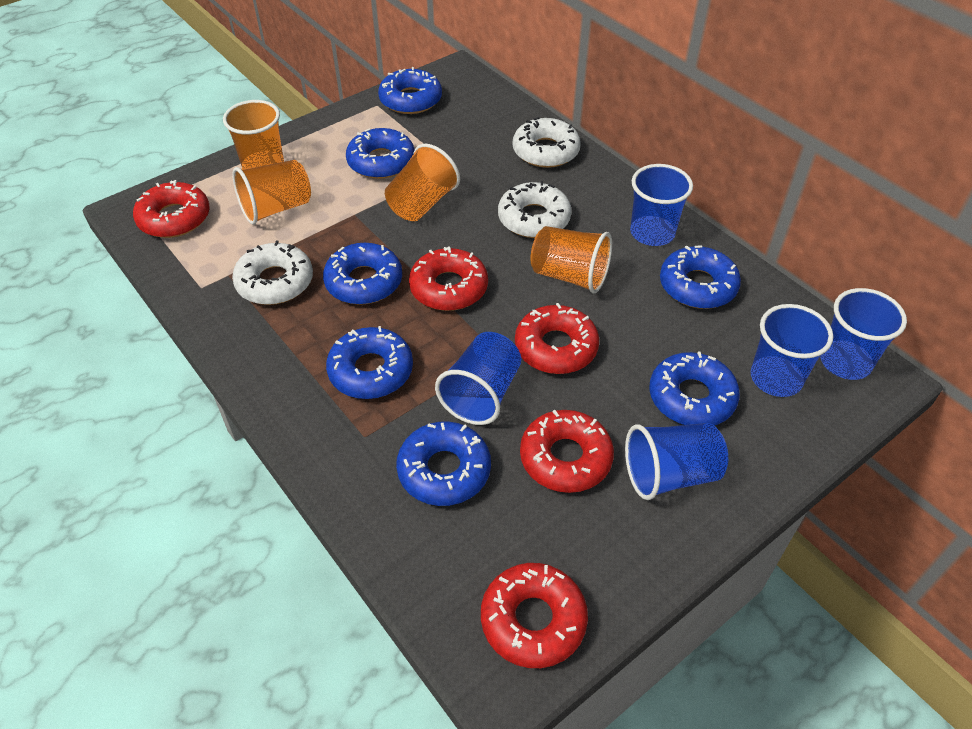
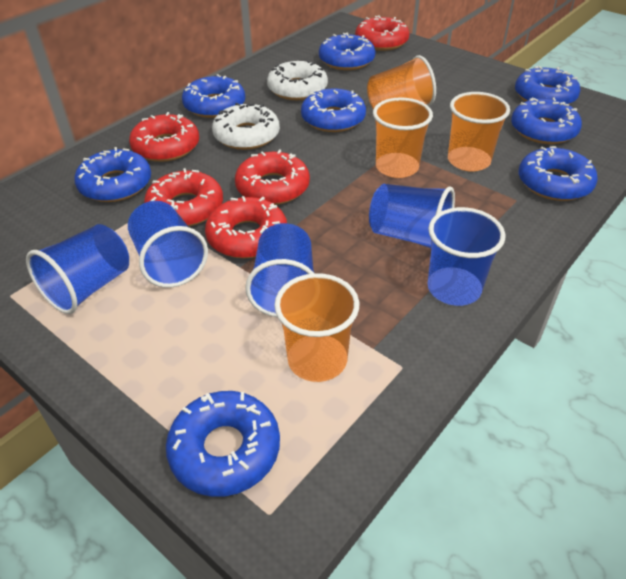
blue donut: 7 -> 8
white donut: 3 -> 2

